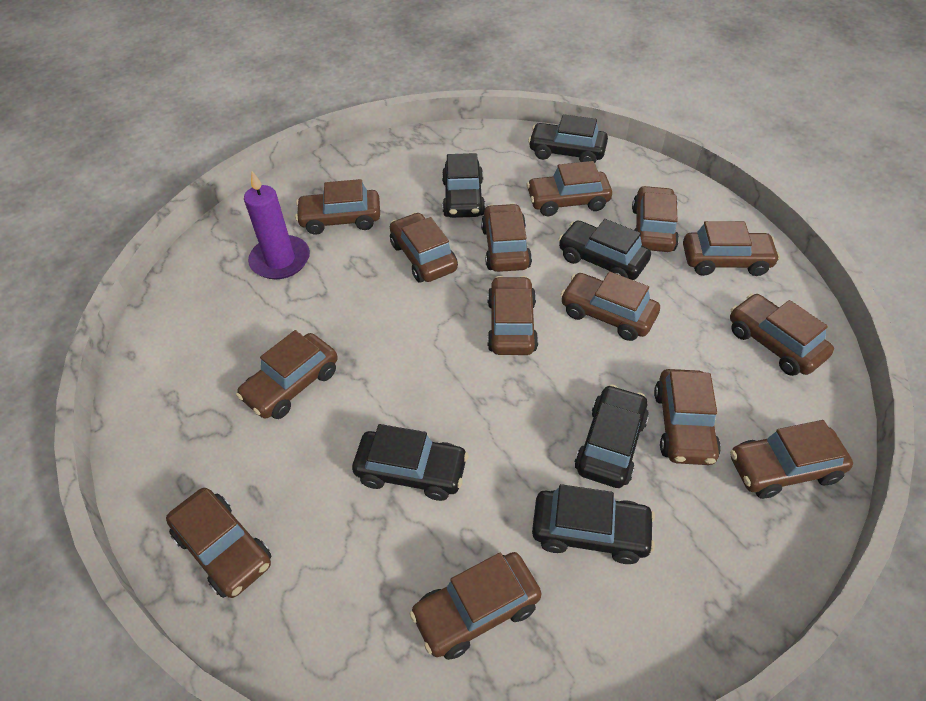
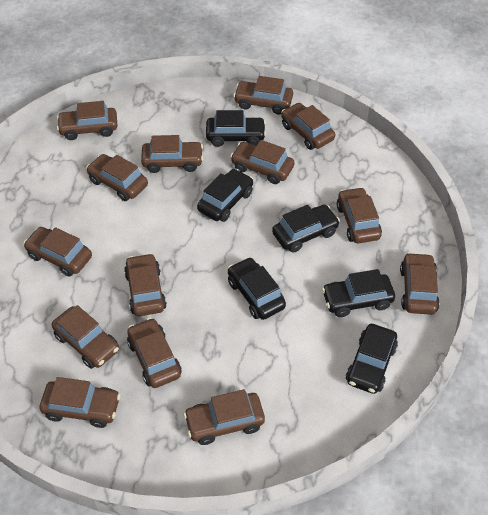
purple candle: 1 -> 0

